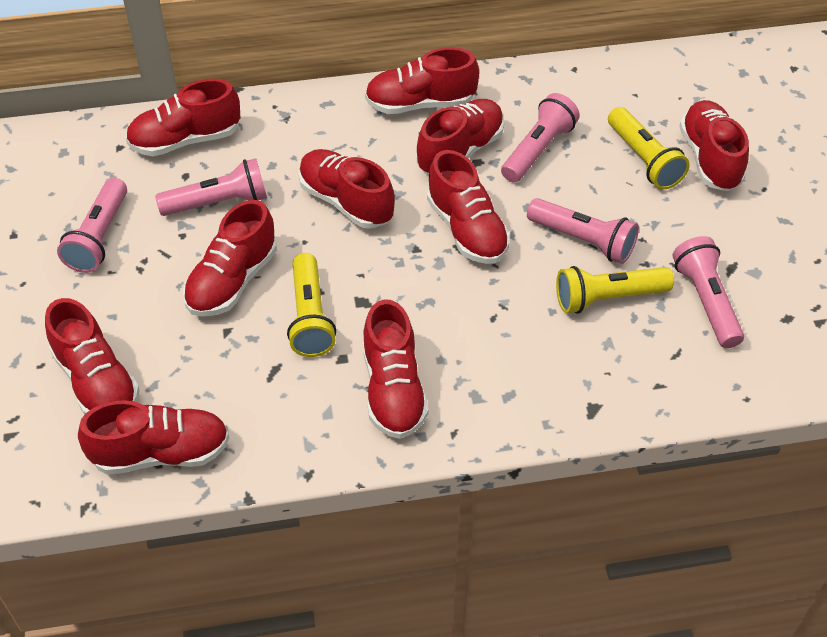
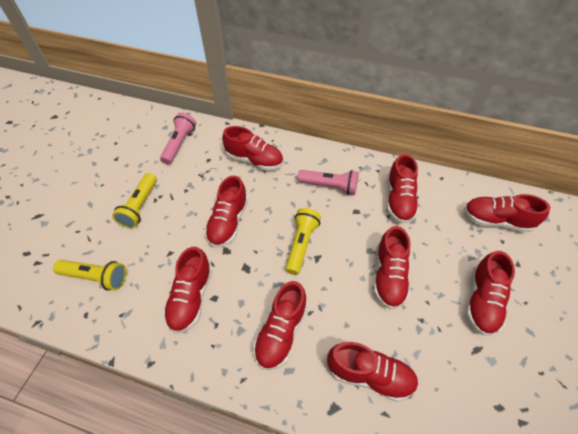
pink flashlight: 5 -> 2
red shoe: 10 -> 9

